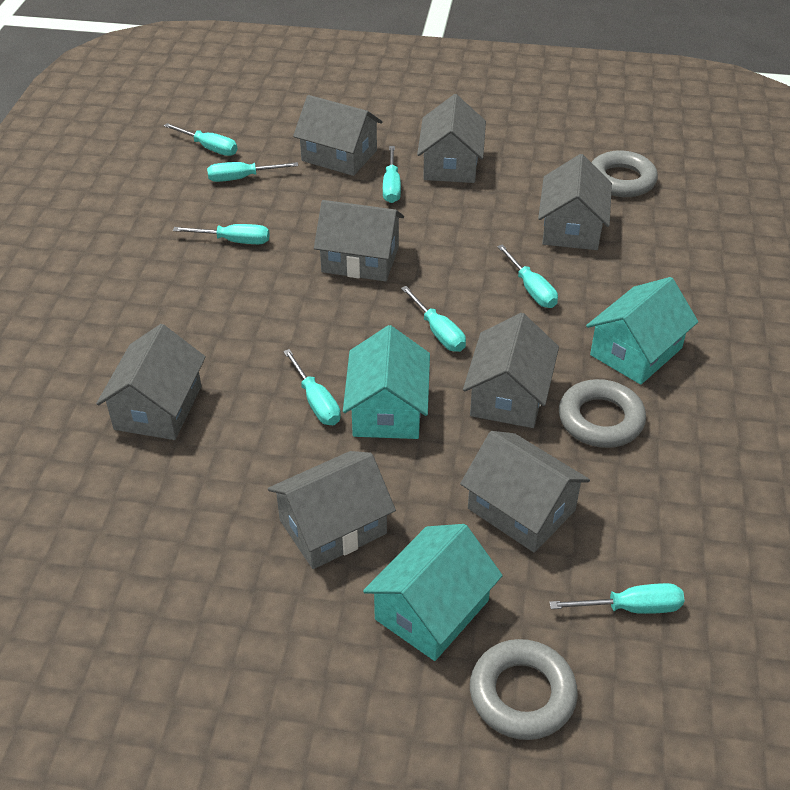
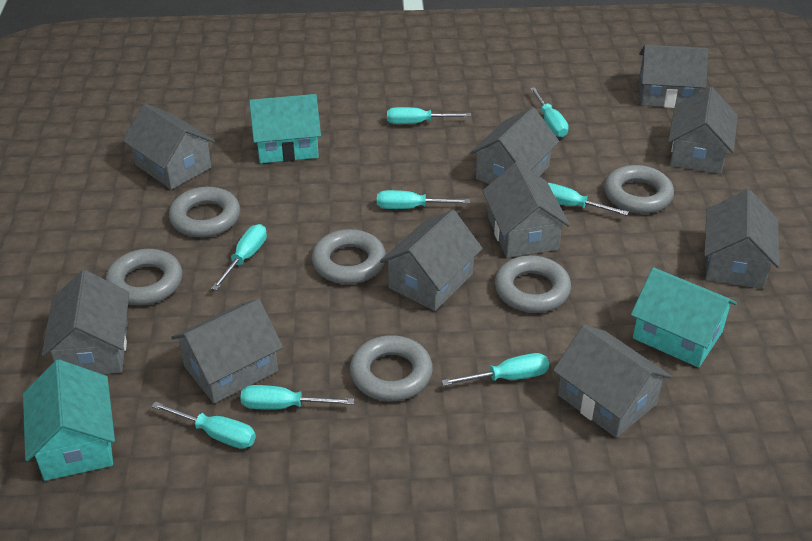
grey house: 8 -> 10
grey ring: 3 -> 6

